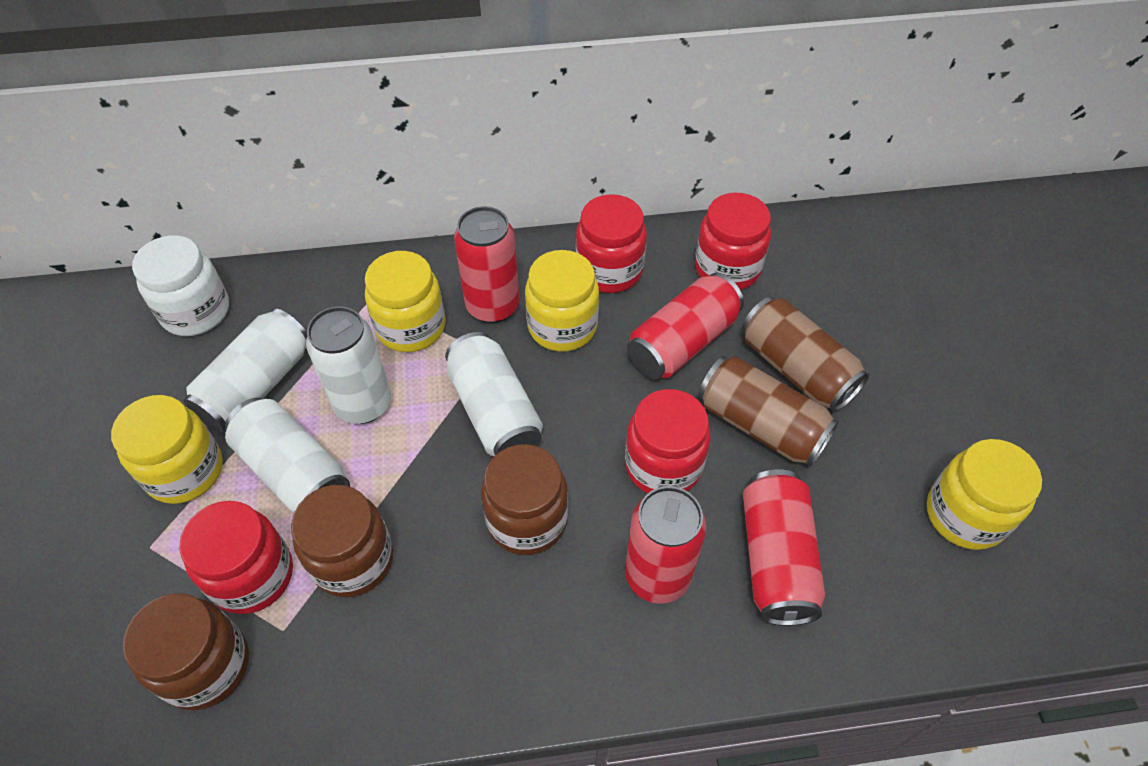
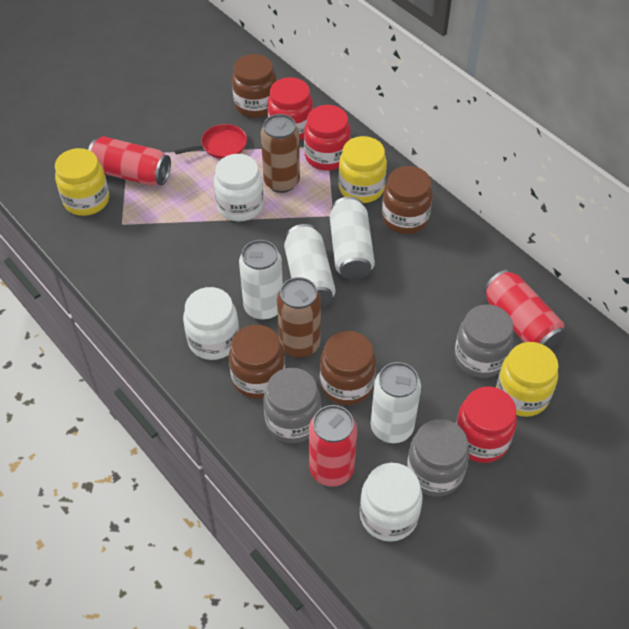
brown jar: 3 -> 4
grey jar: 0 -> 3
red can: 4 -> 3
red jar: 4 -> 3
red pan: 0 -> 1
white jar: 1 -> 3
yellow jar: 4 -> 3

